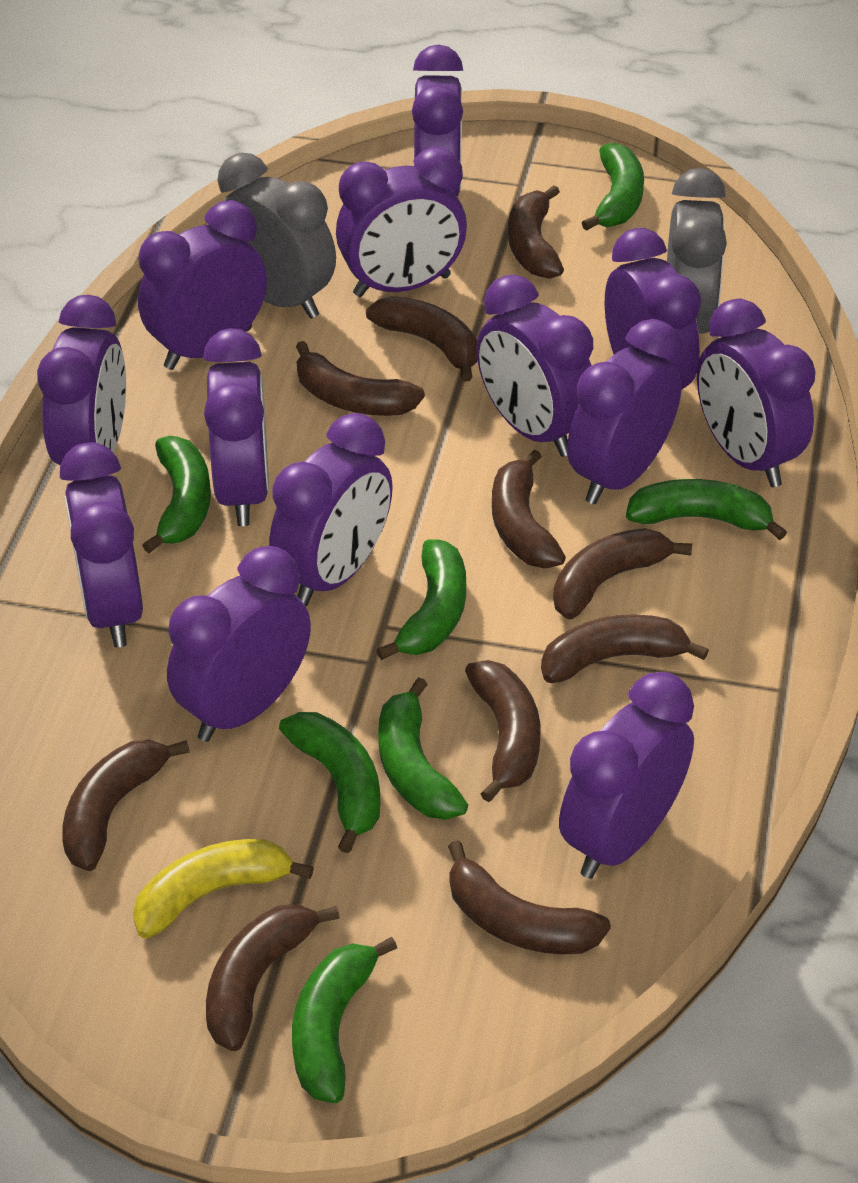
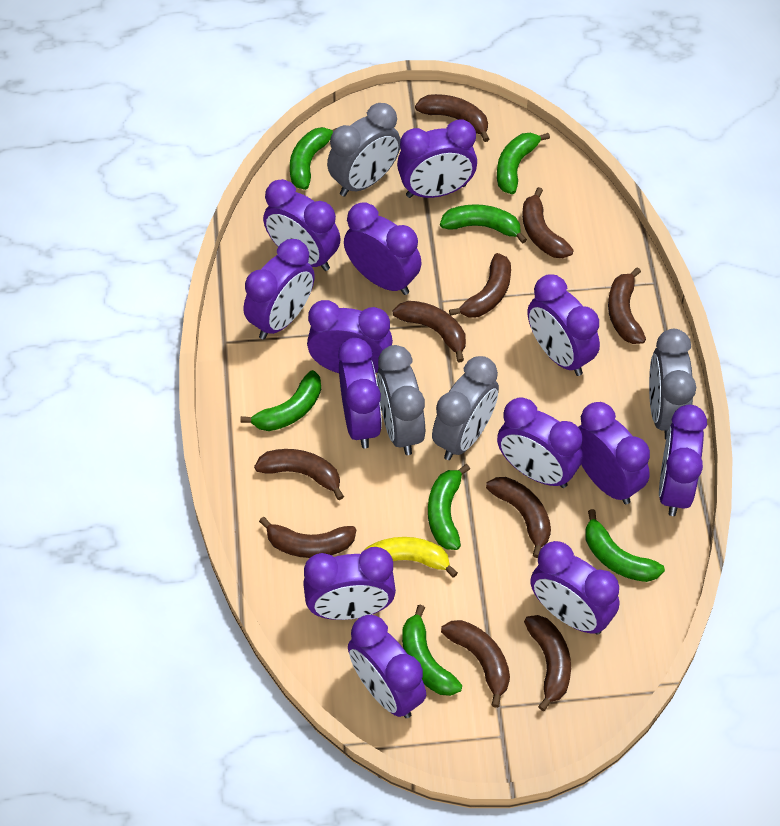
grey clock: 2 -> 4

